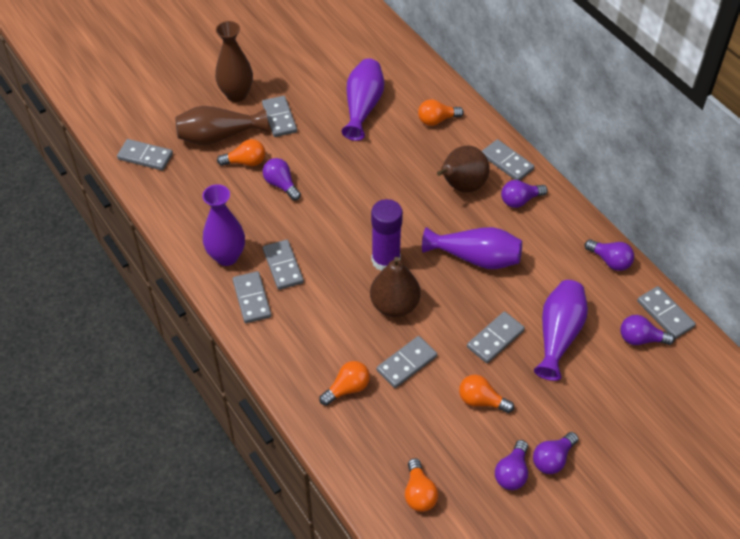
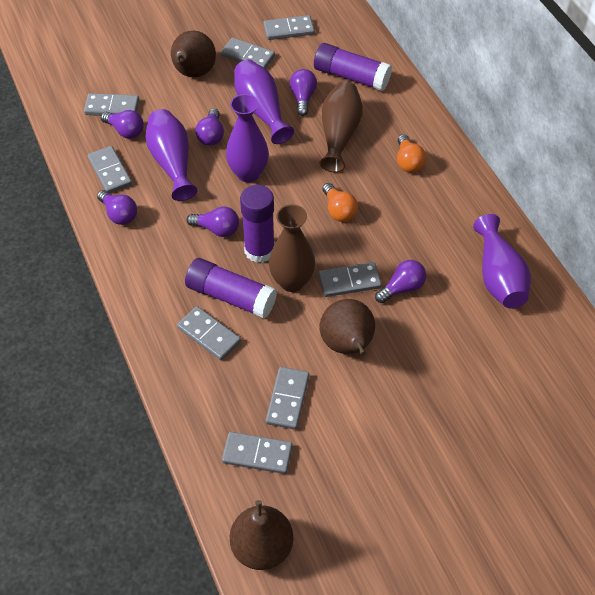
brown pear: 2 -> 3
orange light bulb: 5 -> 2
purple glue stick: 1 -> 3

